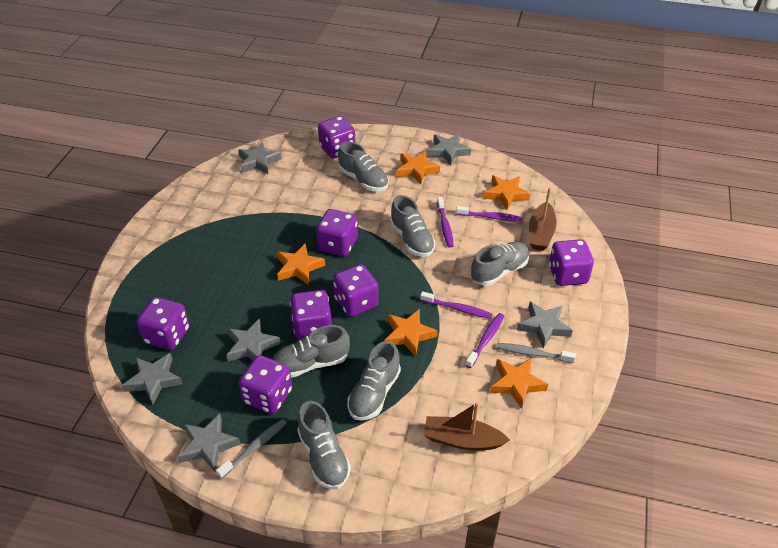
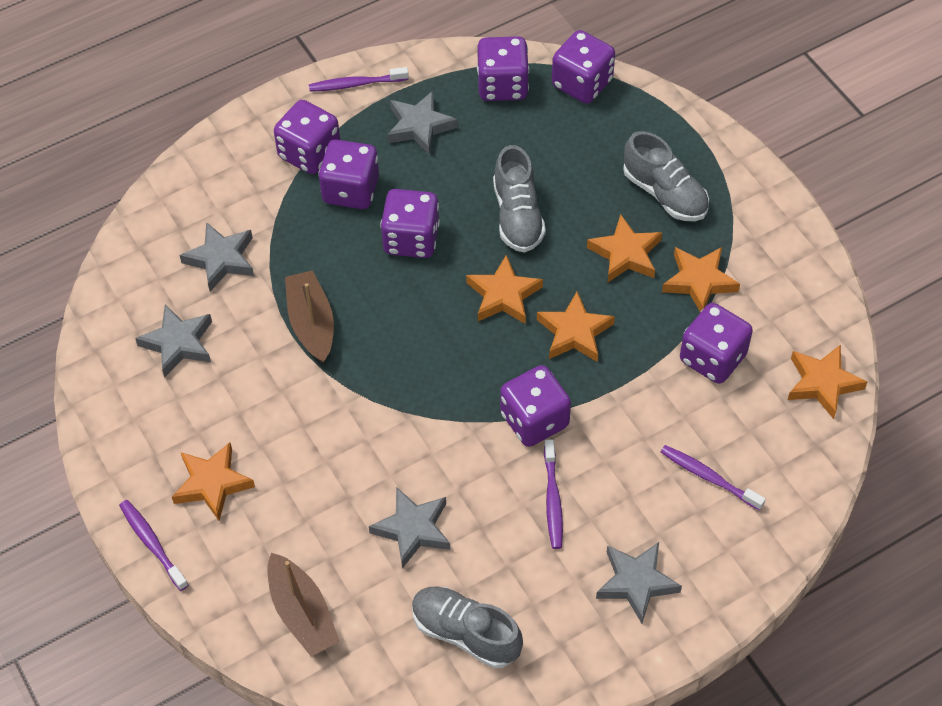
grey shoe: 6 -> 3
grey star: 6 -> 5
grey toothbrush: 2 -> 0
orange star: 5 -> 6

